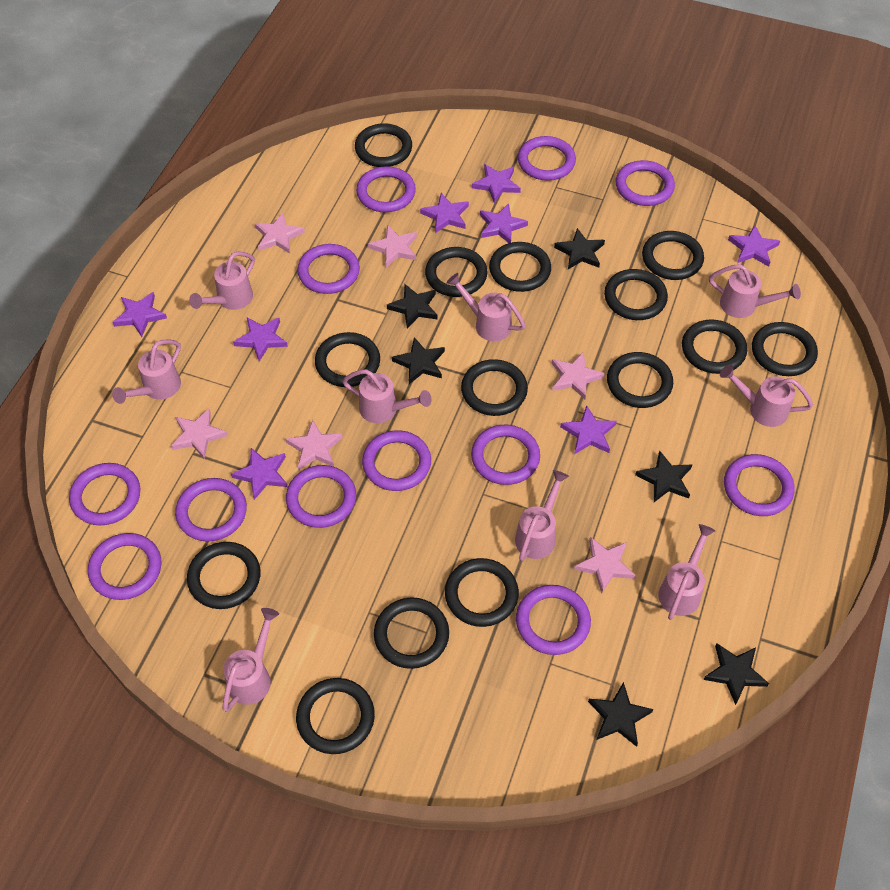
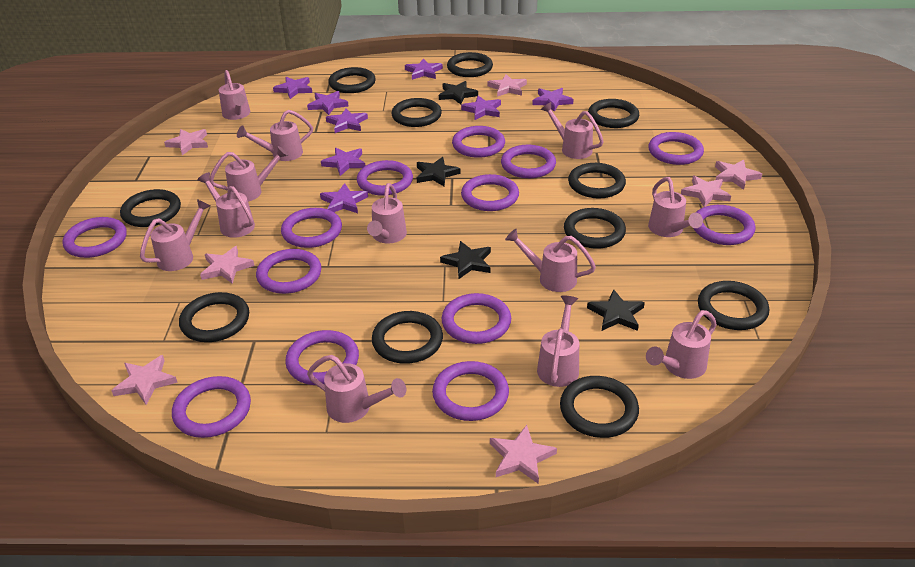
black ring: 14 -> 11
black star: 6 -> 4
pink star: 6 -> 7
pink watering can: 9 -> 12
purple ring: 12 -> 13

